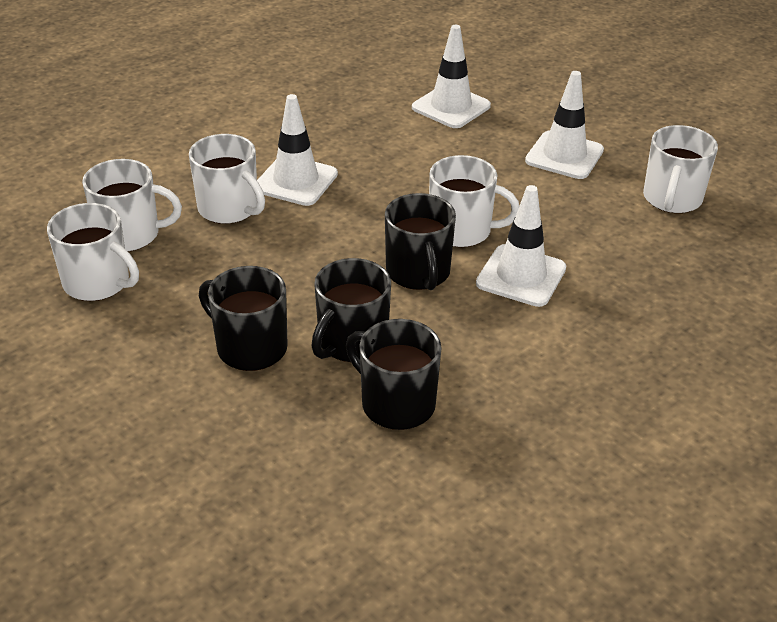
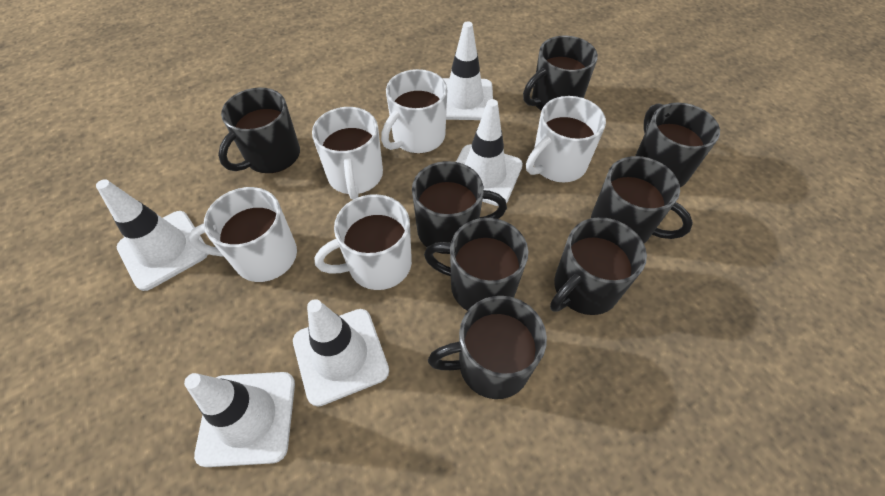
black mug: 4 -> 8
white traffic cone: 4 -> 5

